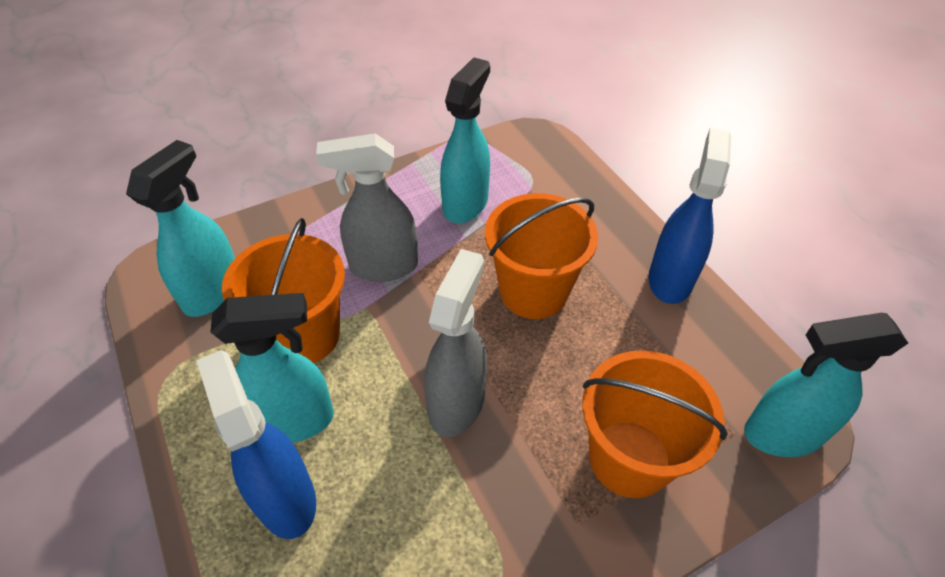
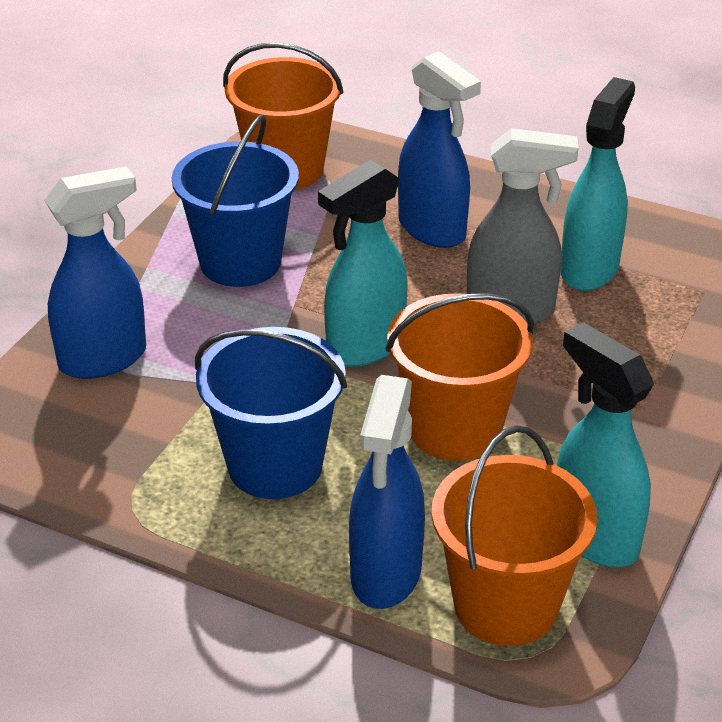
blue bucket: 0 -> 2
blue spray bottle: 2 -> 3
grey spray bottle: 2 -> 1
turquoise spray bottle: 4 -> 3

